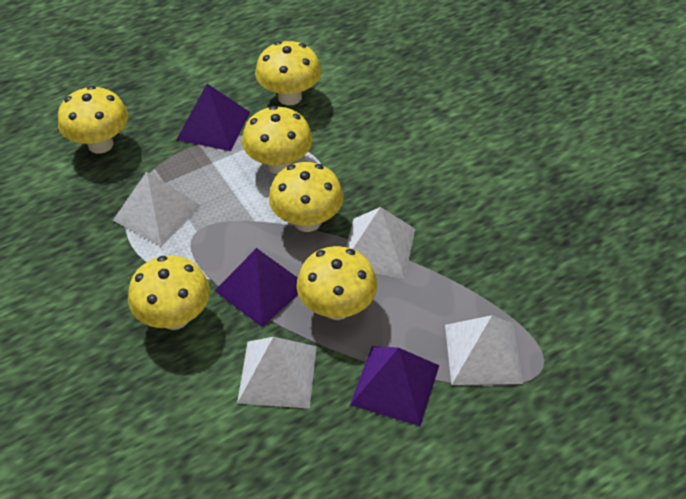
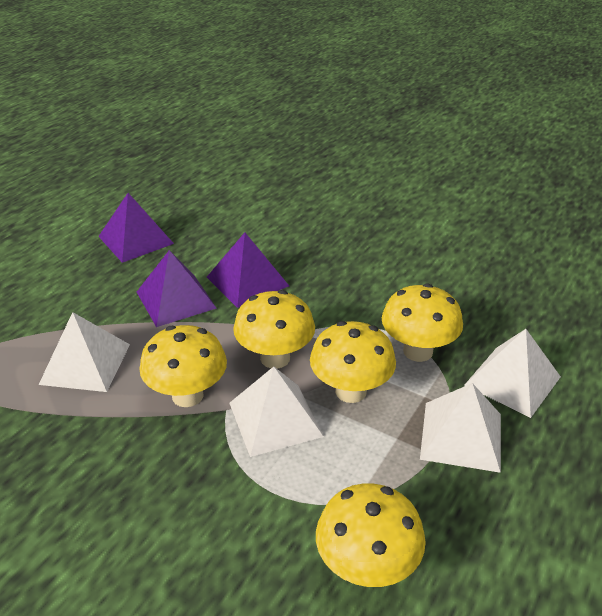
yellow mushroom: 6 -> 5

